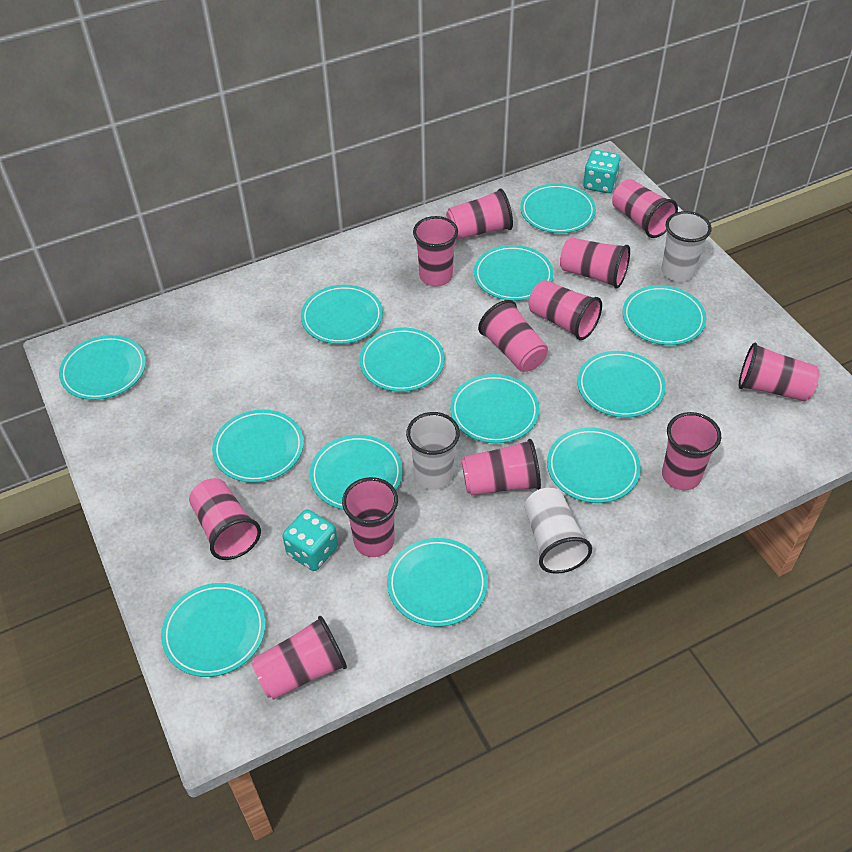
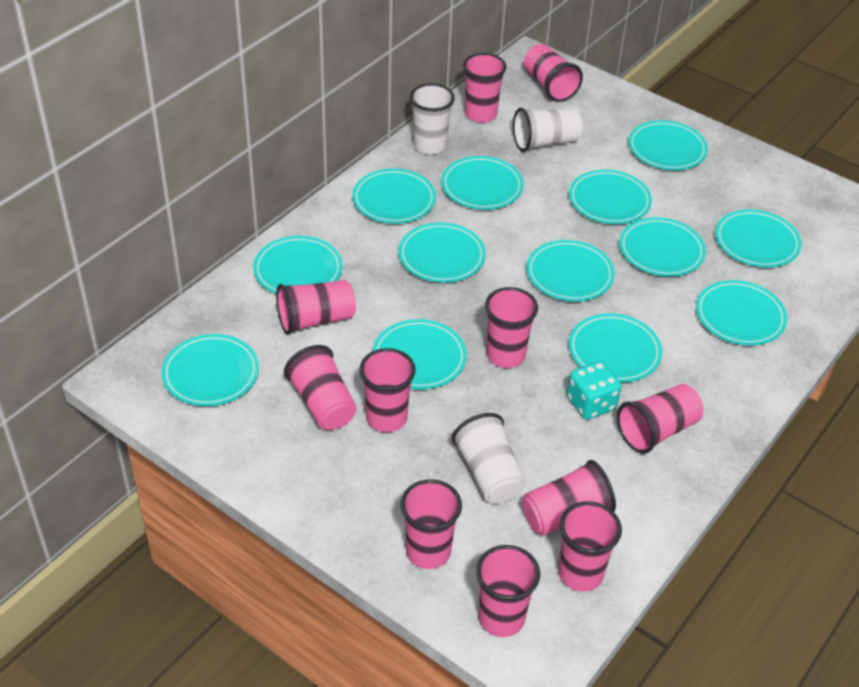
pink cup: 12 -> 11
turquoise dice: 2 -> 1

